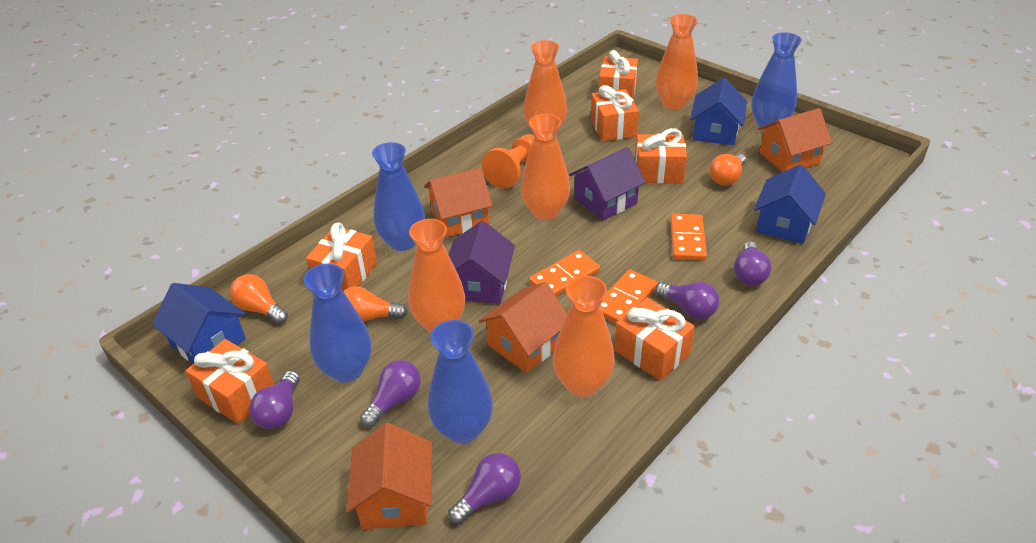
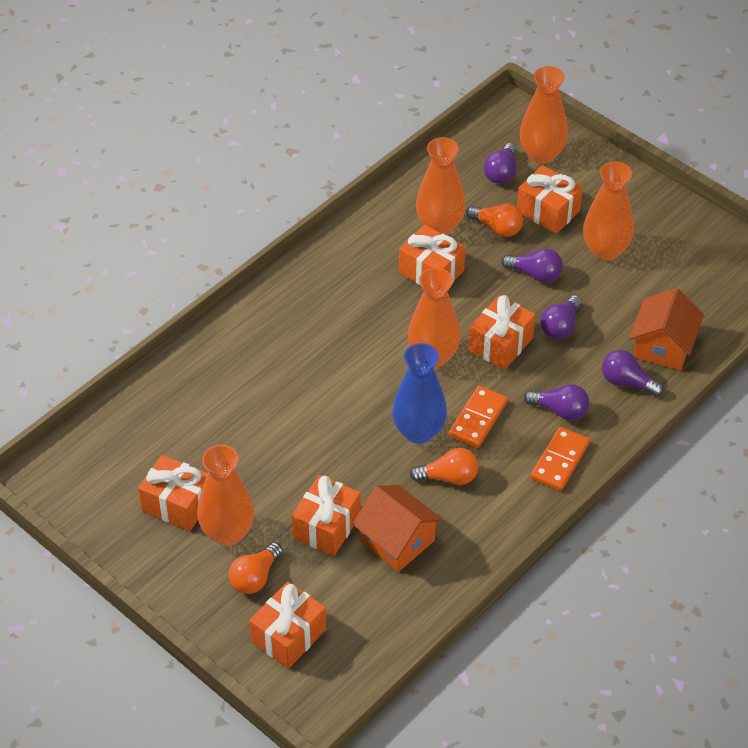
blue house: 3 -> 0
blue vase: 4 -> 1
orange domino: 3 -> 2
orange house: 4 -> 2
orange pawn: 1 -> 0
purple house: 2 -> 0

